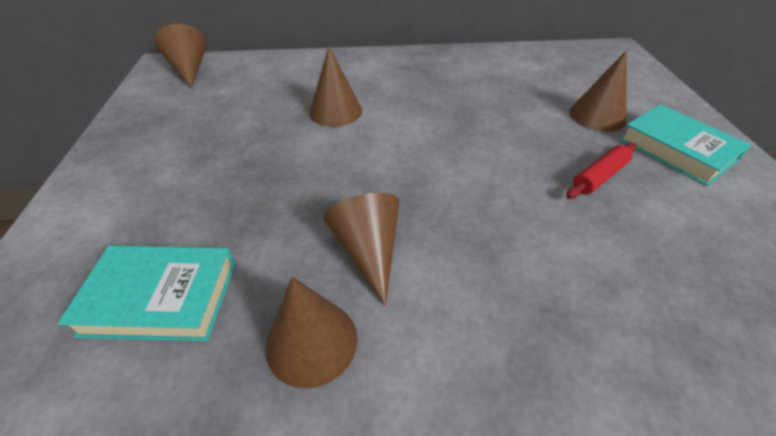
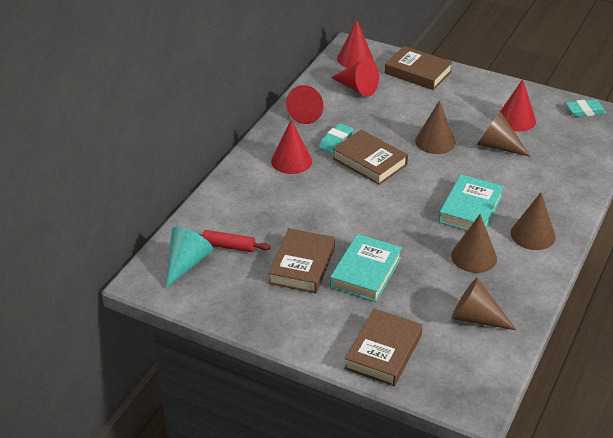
brown book: 0 -> 4
red cone: 0 -> 5
turquoise cone: 0 -> 1
turquoise eraser: 0 -> 2

